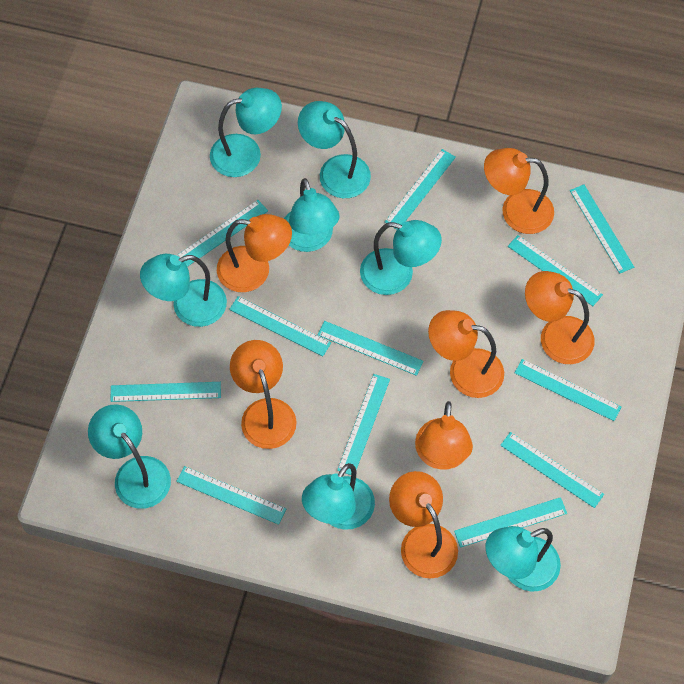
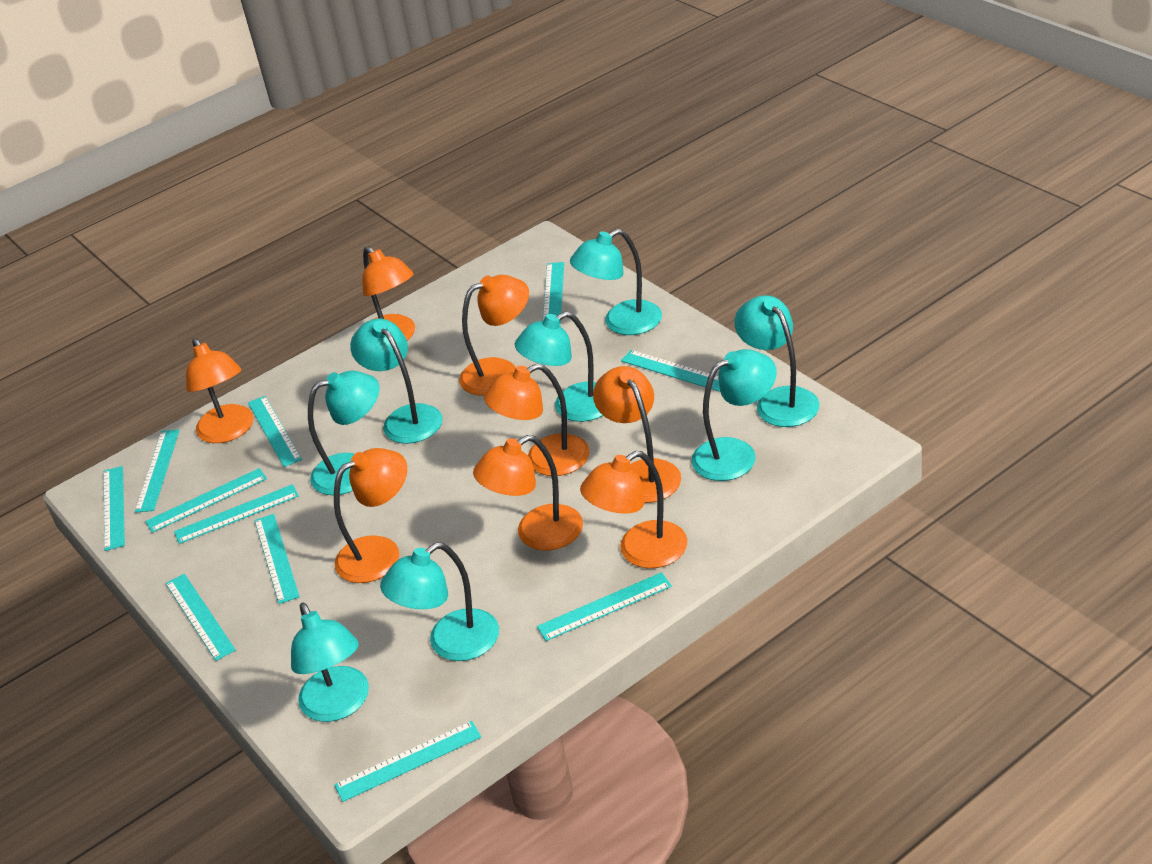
orange lamp: 7 -> 8
turquoise ruler: 12 -> 11

